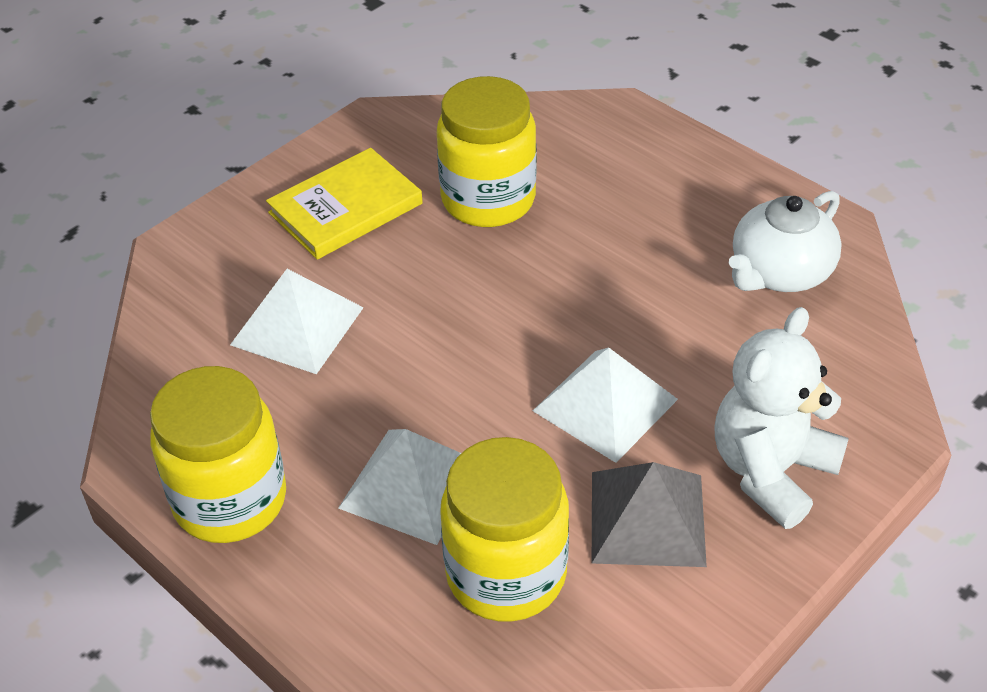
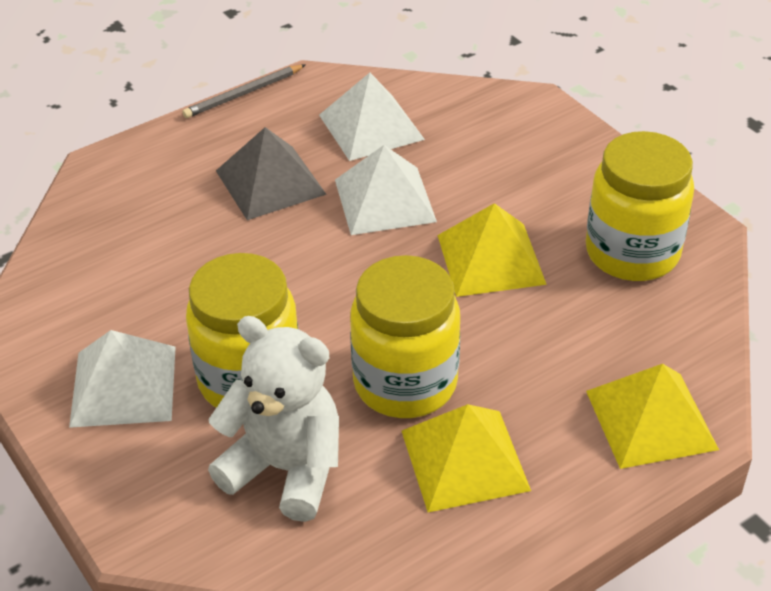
grey pencil: 0 -> 1
white teapot: 1 -> 0
yellow book: 1 -> 0
yellow pyramid: 0 -> 3

